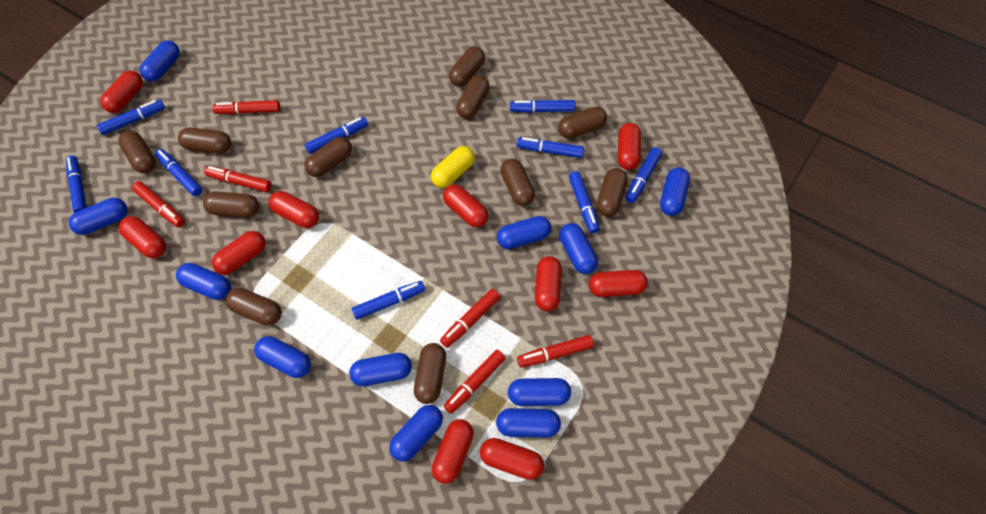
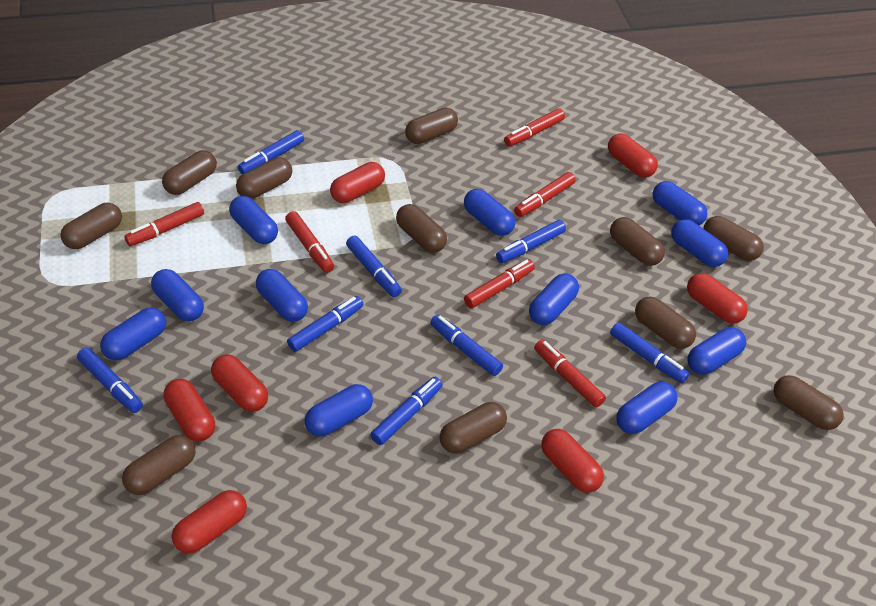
blue marker: 9 -> 8
red capsule: 10 -> 7
yellow capsule: 1 -> 0

